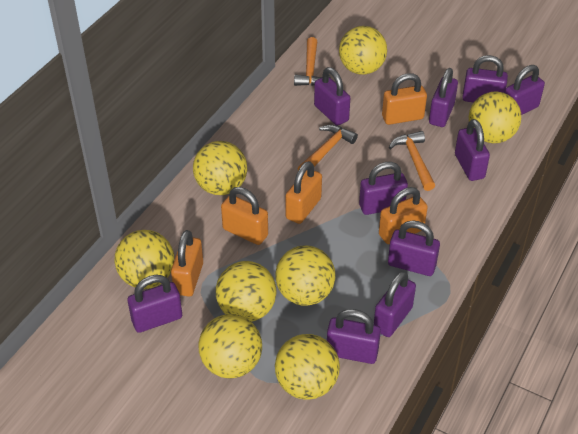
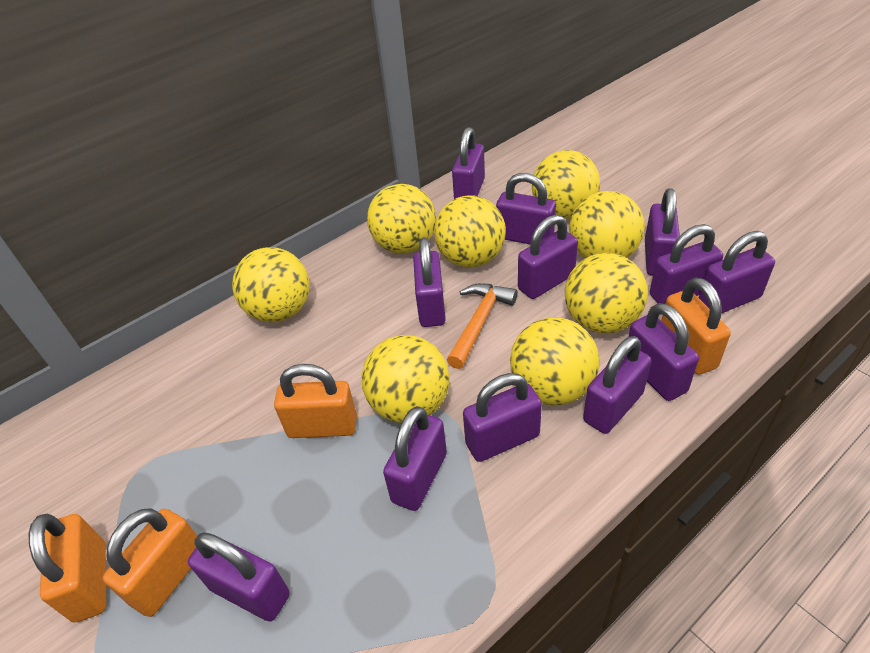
orange hammer: 3 -> 1
orange padlock: 5 -> 4
purple padlock: 10 -> 12

